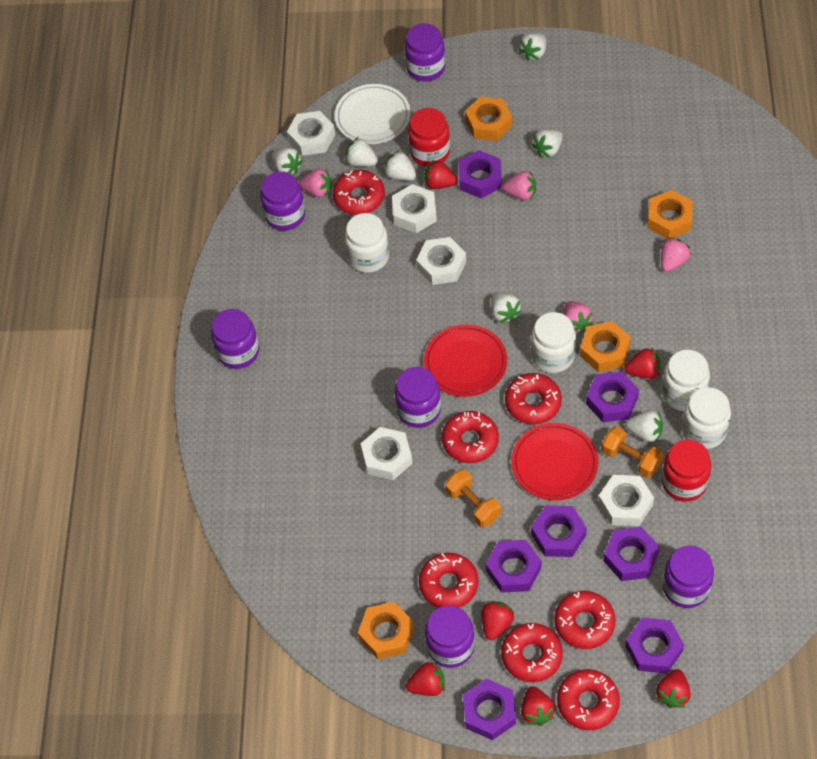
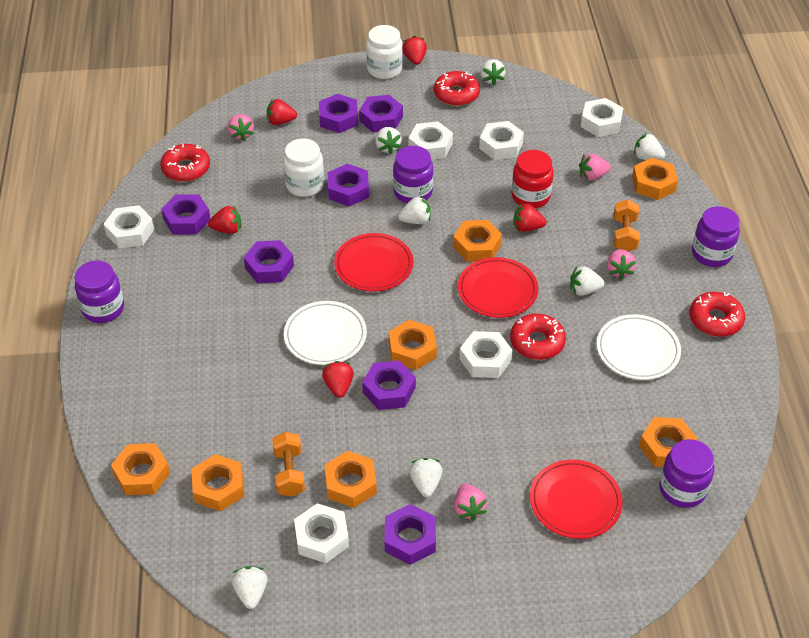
orange nut: 4 -> 7
purple jar: 6 -> 4
red donut: 7 -> 4
red jar: 2 -> 1
red plate: 2 -> 3
red strawberry: 6 -> 5
white jar: 4 -> 2
white nut: 5 -> 6
white plate: 1 -> 2

